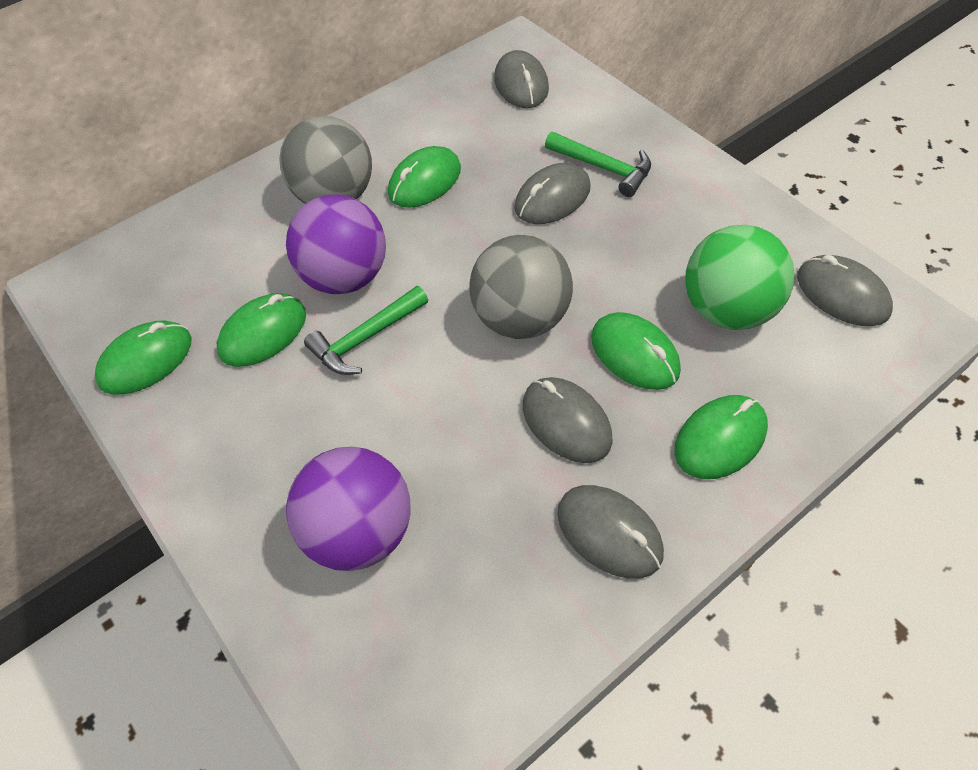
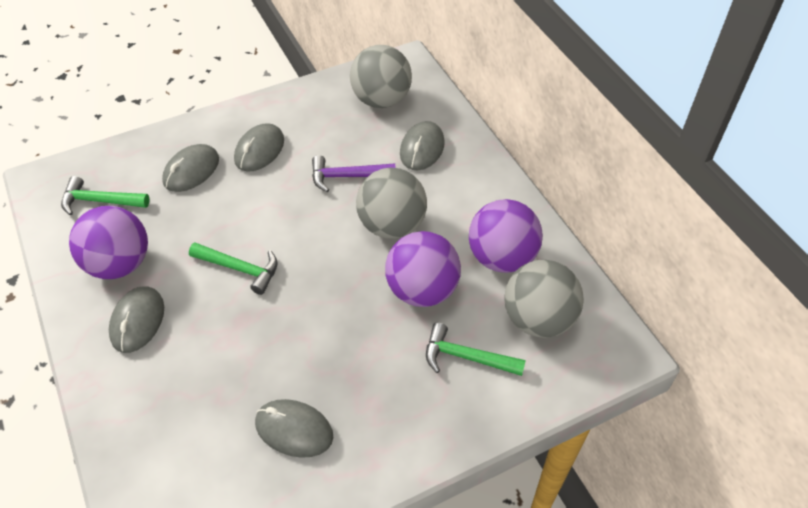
green ball: 1 -> 0
green hammer: 2 -> 3
green mouse: 5 -> 0
grey ball: 2 -> 3
purple ball: 2 -> 3
purple hammer: 0 -> 1

